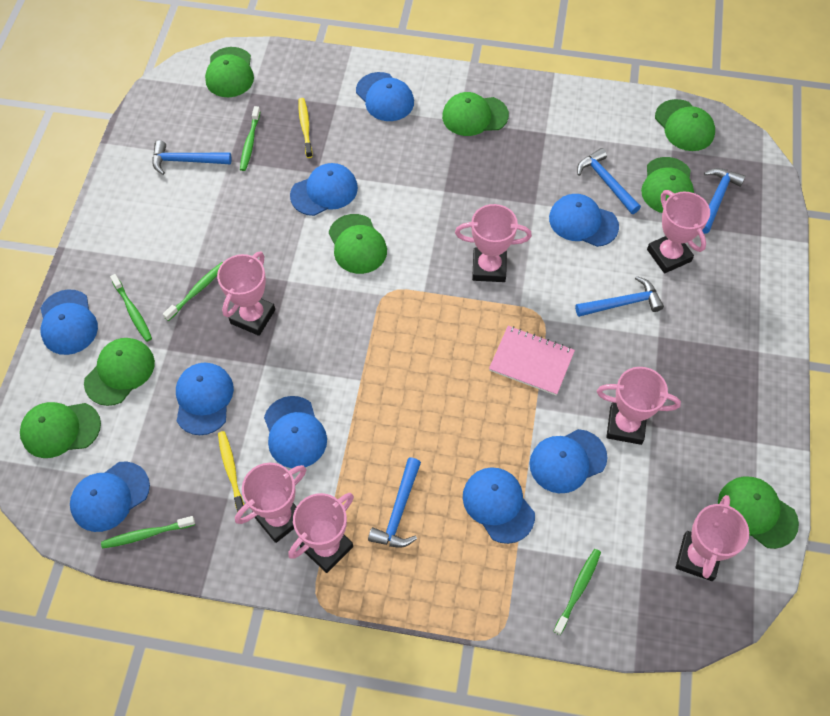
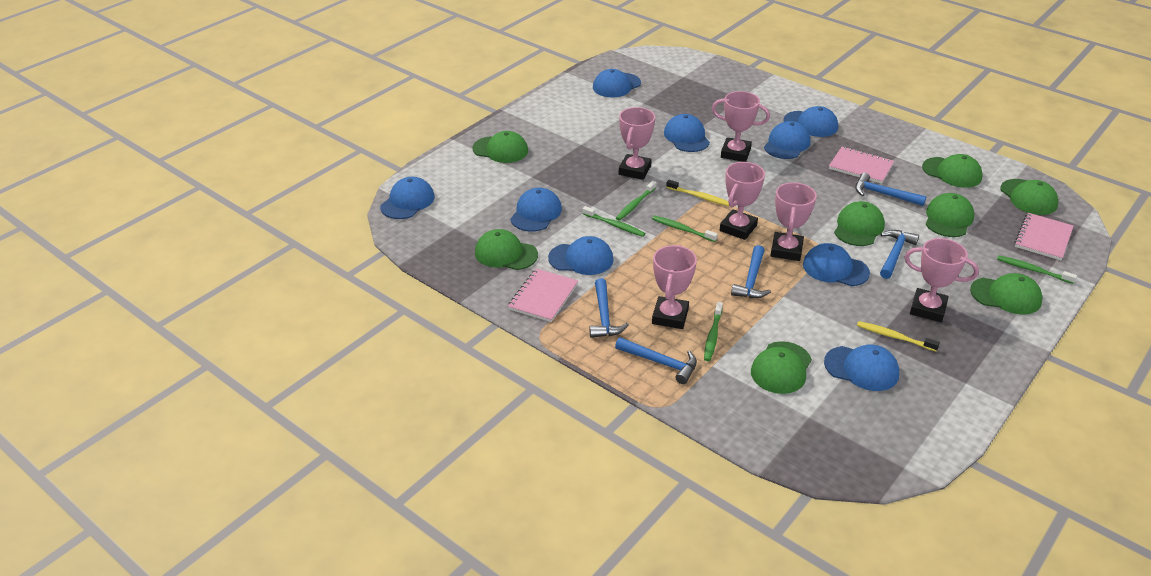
pink notebook: 1 -> 3
pink trophy: 7 -> 6

